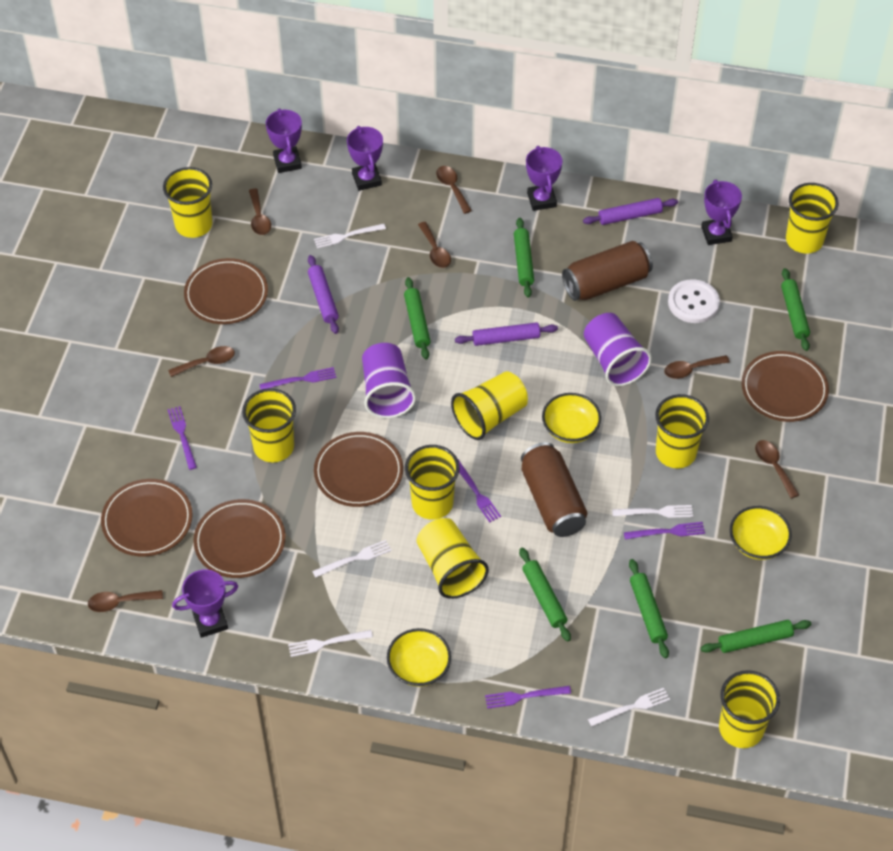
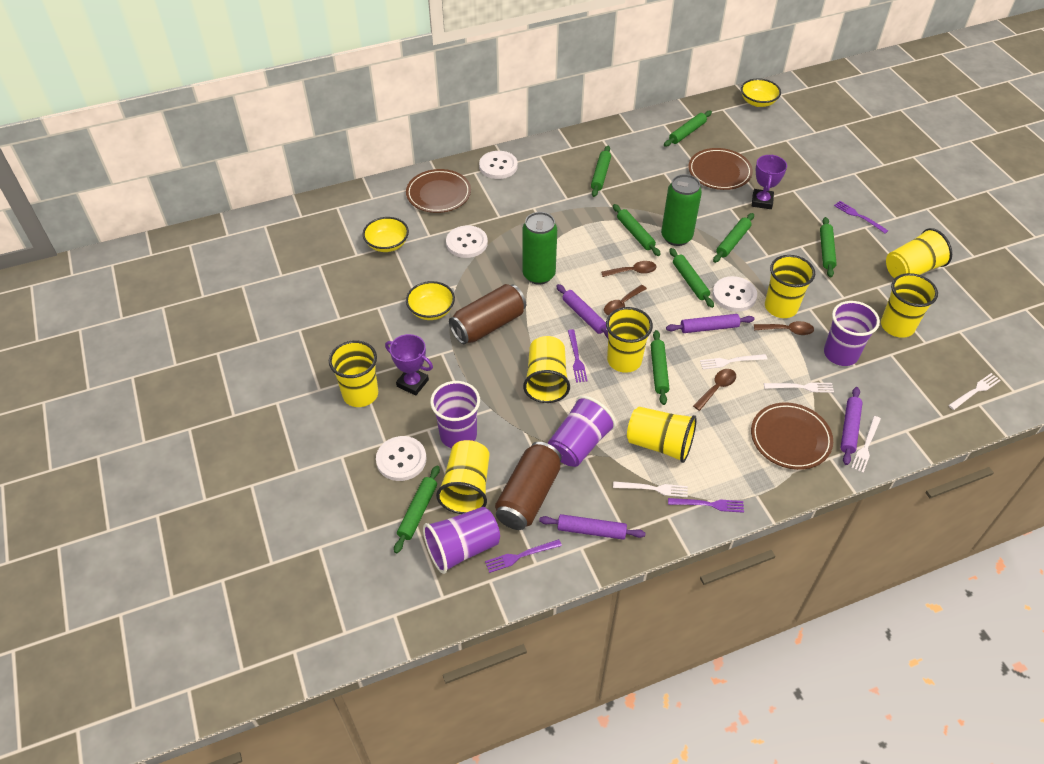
brown plate: 5 -> 3
brown spoon: 7 -> 4
green can: 0 -> 2
green rolling pin: 6 -> 8
purple cup: 2 -> 4
purple fork: 5 -> 4
purple rolling pin: 3 -> 4
purple trophy: 5 -> 2
white button: 1 -> 4

